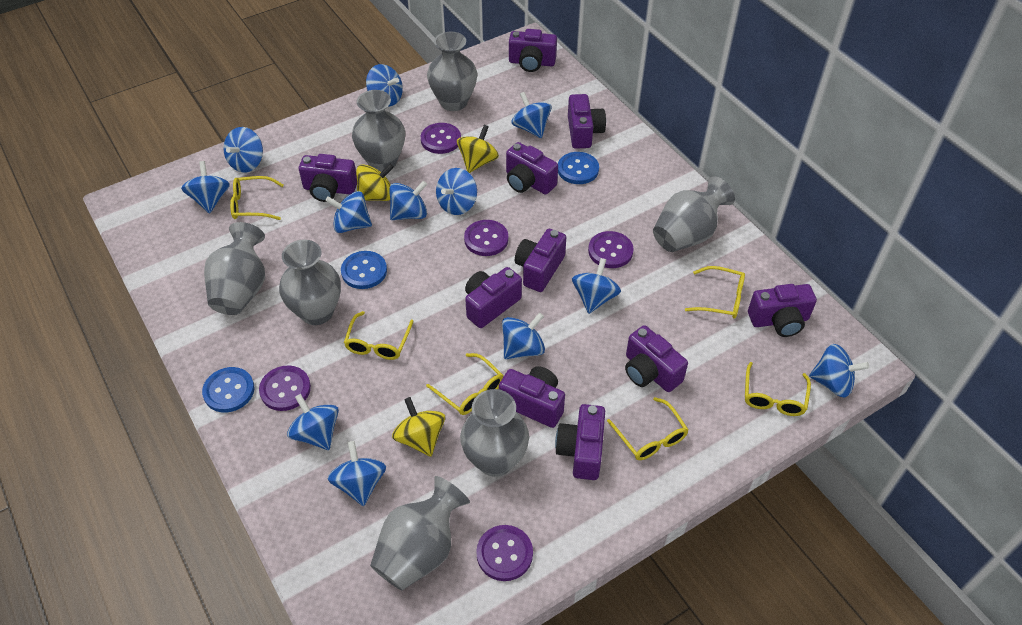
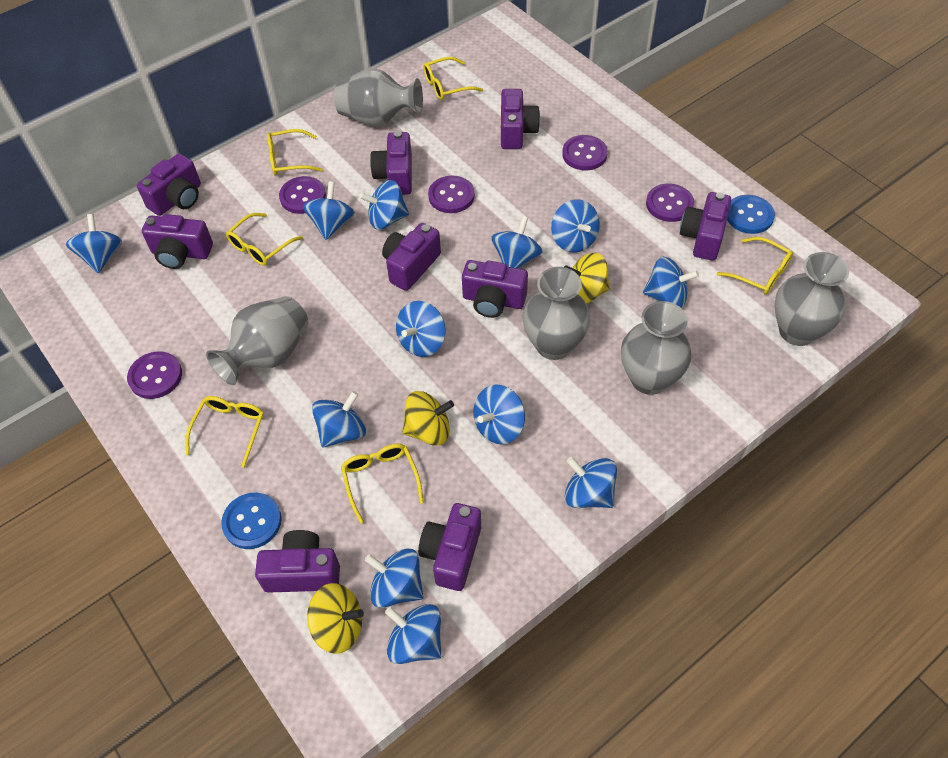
blue button: 3 -> 2
grey vase: 7 -> 5
purple camera: 10 -> 9

